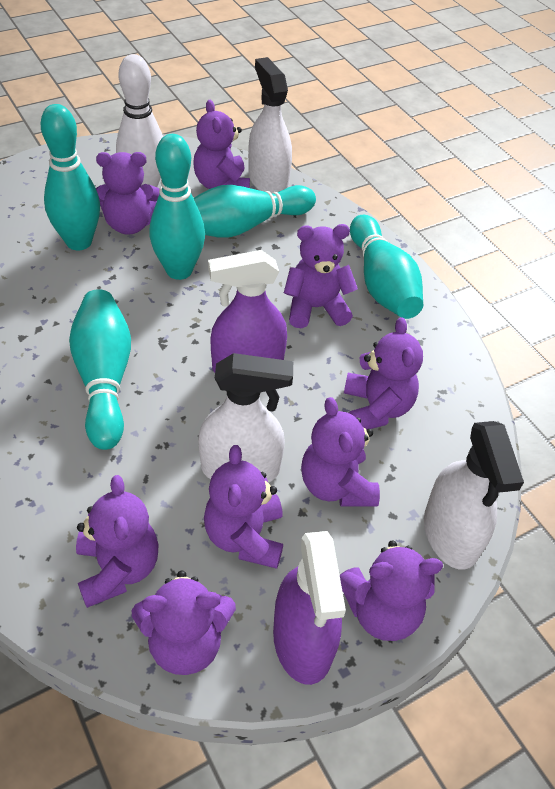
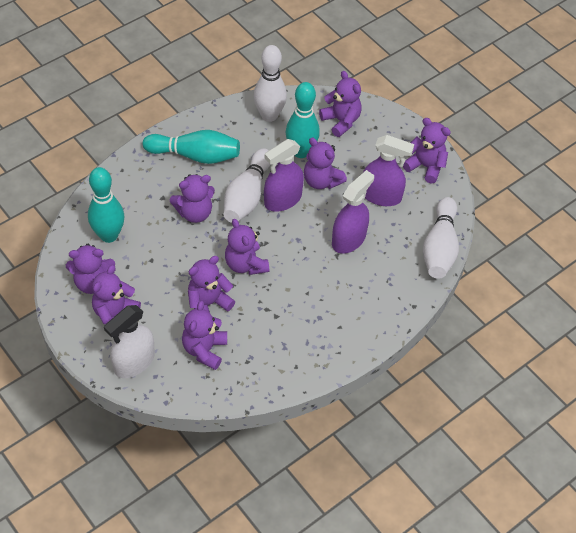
purple spray bottle: 2 -> 3
turquoise bowling pin: 5 -> 3
white bowling pin: 1 -> 3
white spray bottle: 3 -> 1

